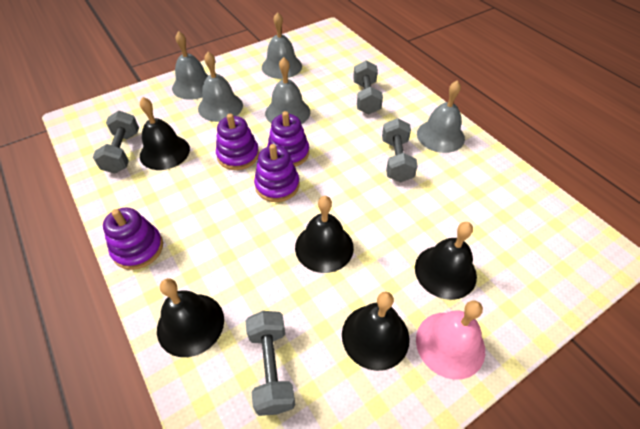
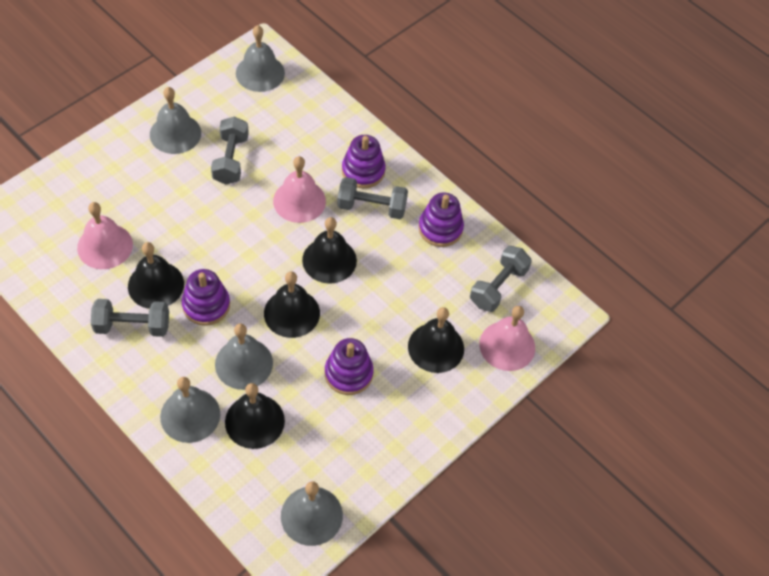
pink bell: 1 -> 3

